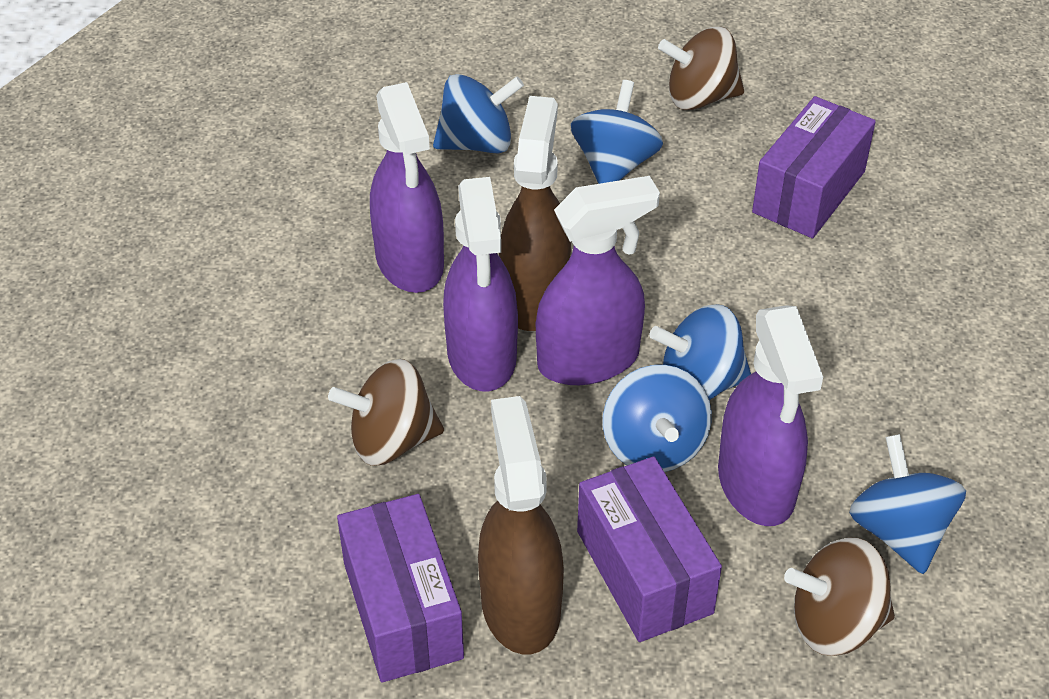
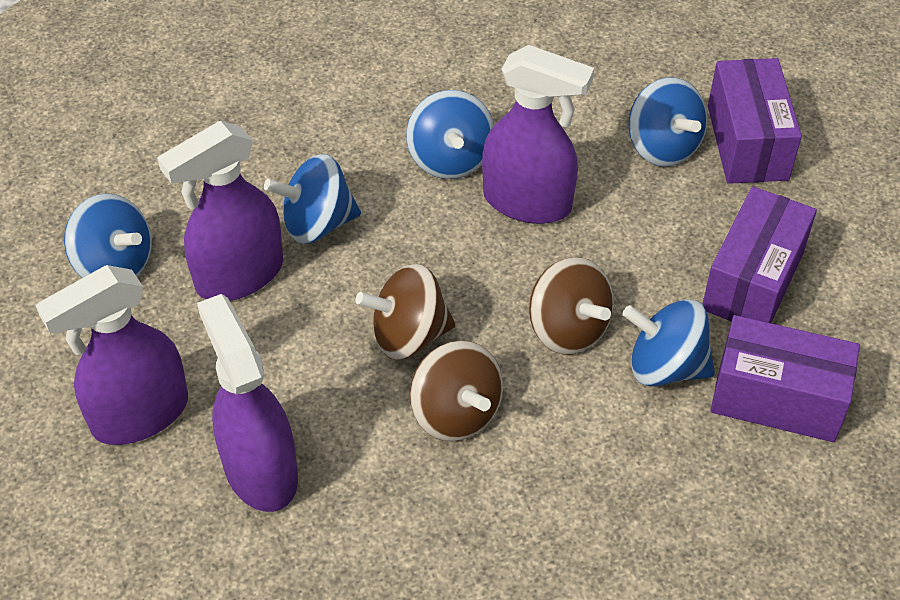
brown spray bottle: 2 -> 0

